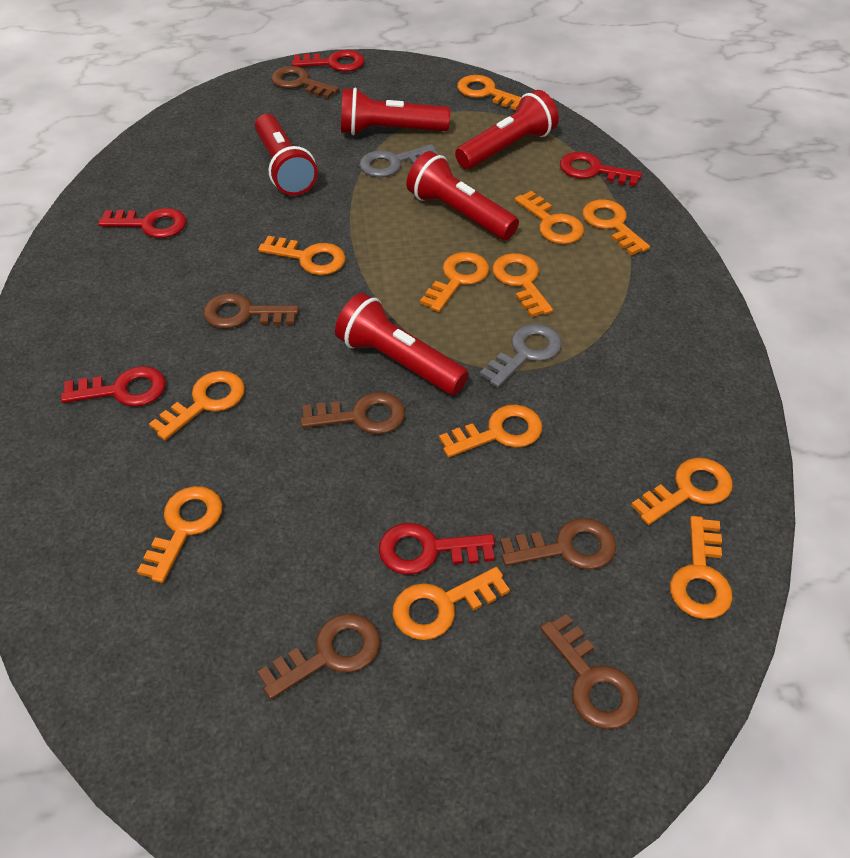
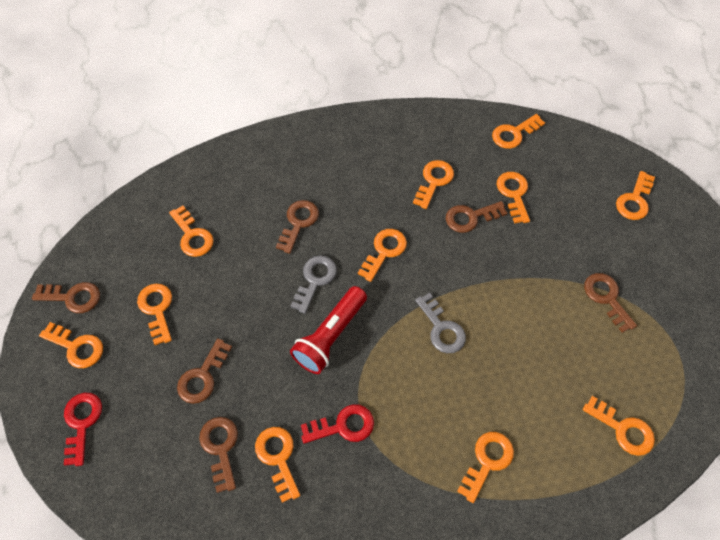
orange key: 12 -> 11
red flashlight: 5 -> 1
red key: 5 -> 2

